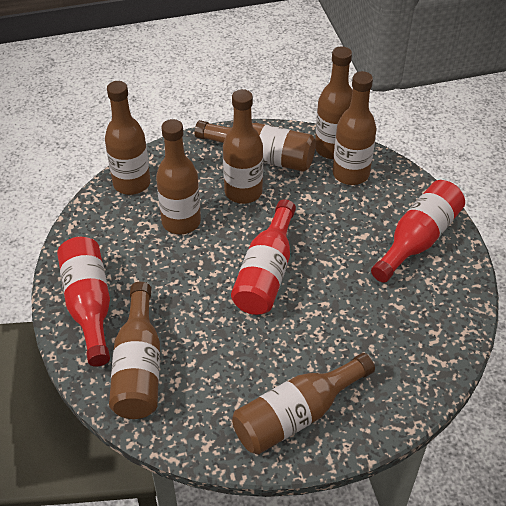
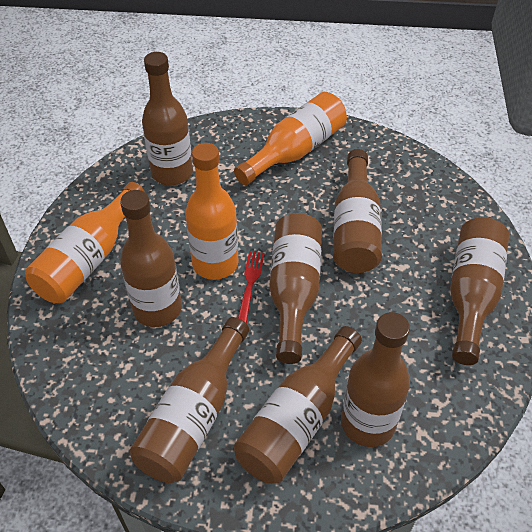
orange bottle: 0 -> 3
red bottle: 3 -> 0
red fork: 0 -> 1

